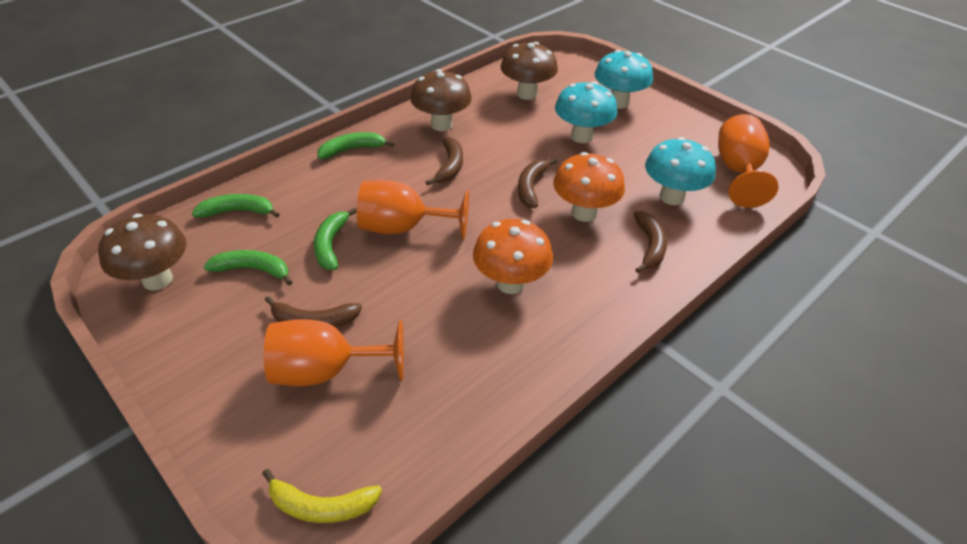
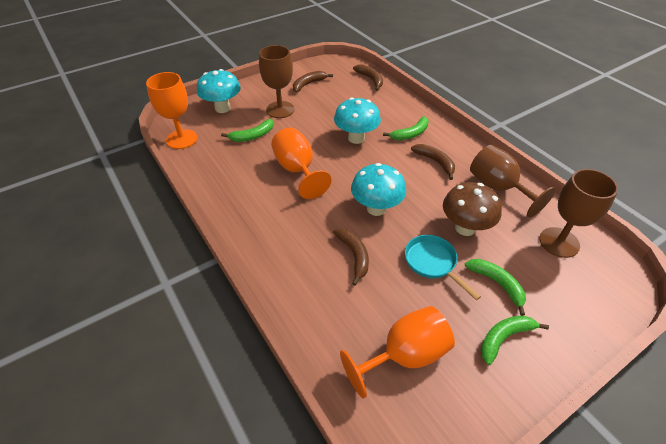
brown goblet: 0 -> 3
brown mushroom: 3 -> 1
orange mushroom: 2 -> 0
turquoise pan: 0 -> 1
yellow banana: 1 -> 0

